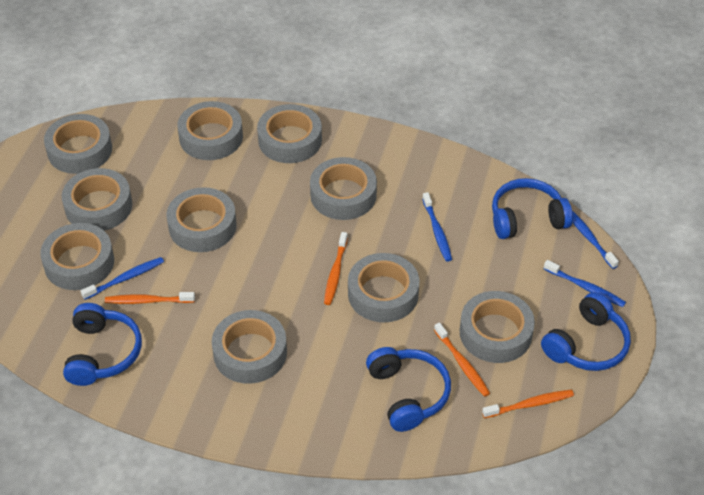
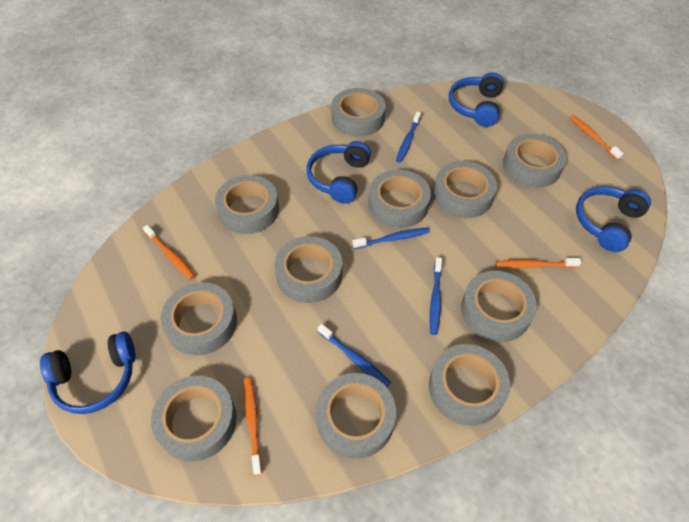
grey tape: 10 -> 11

